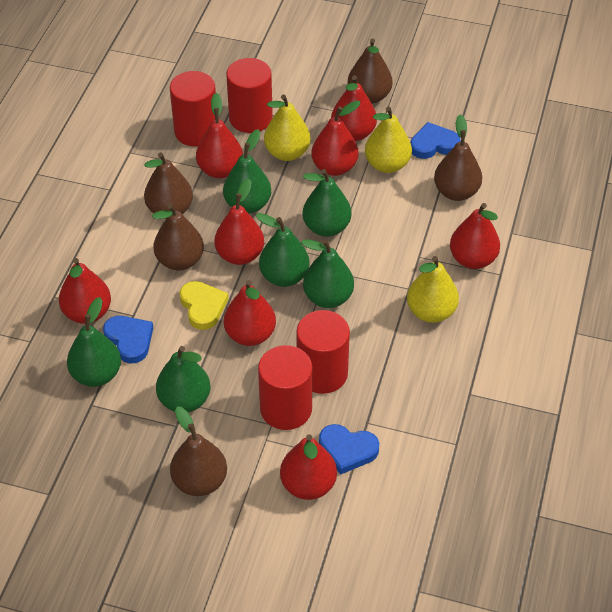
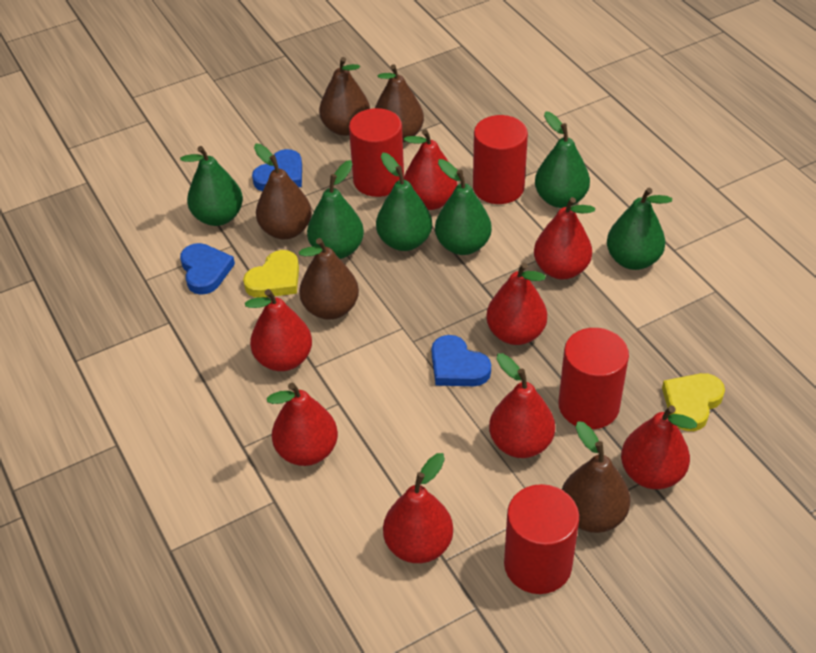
yellow heart: 1 -> 2
yellow pear: 3 -> 0

